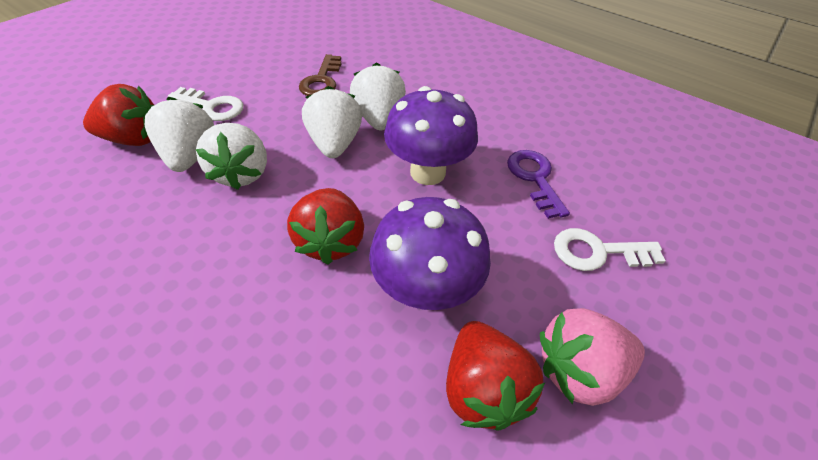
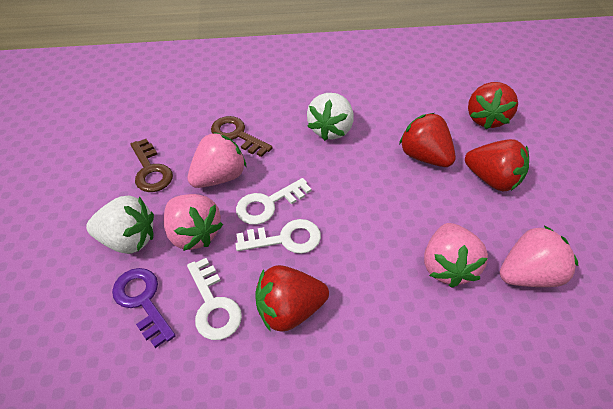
brown key: 1 -> 2
pink strawberry: 1 -> 4
purple mushroom: 2 -> 0
red strawberry: 3 -> 4
white key: 2 -> 3
white strawberry: 4 -> 2

